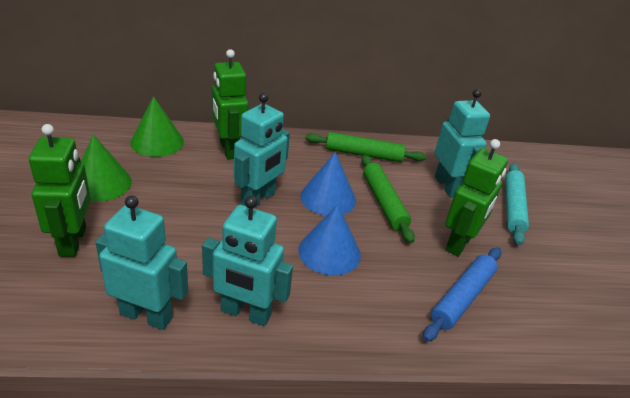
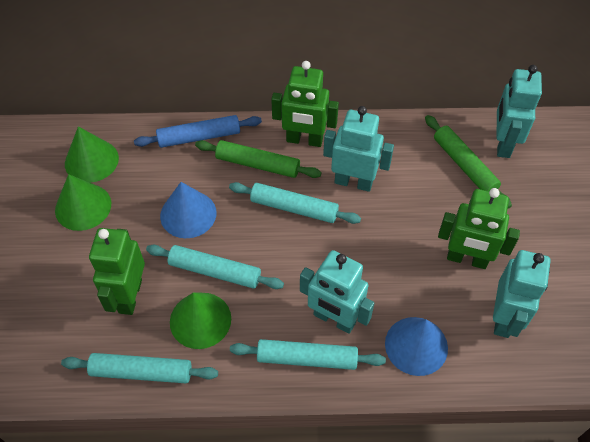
green cone: 2 -> 3
turquoise rolling pin: 1 -> 4

